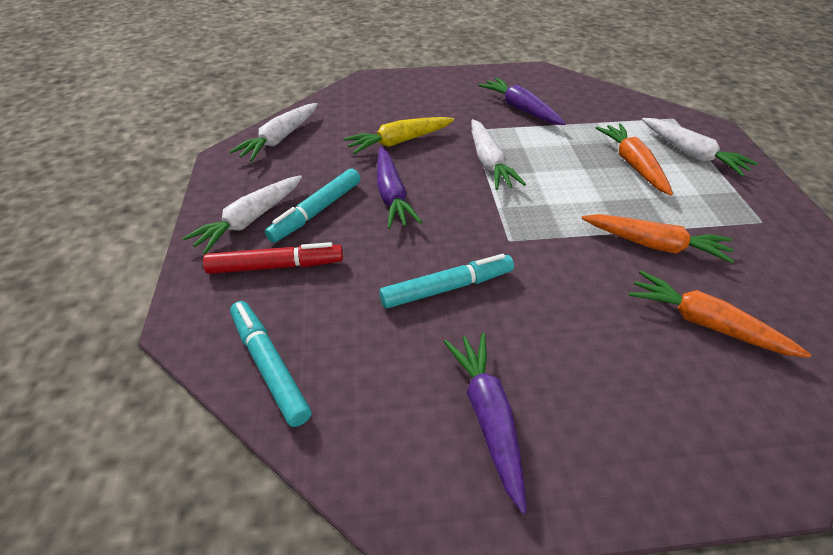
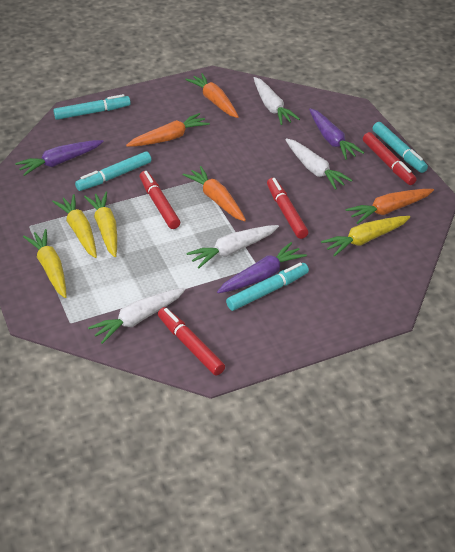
orange carrot: 3 -> 4
red marker: 1 -> 4
turquoise marker: 3 -> 4
yellow carrot: 1 -> 4

